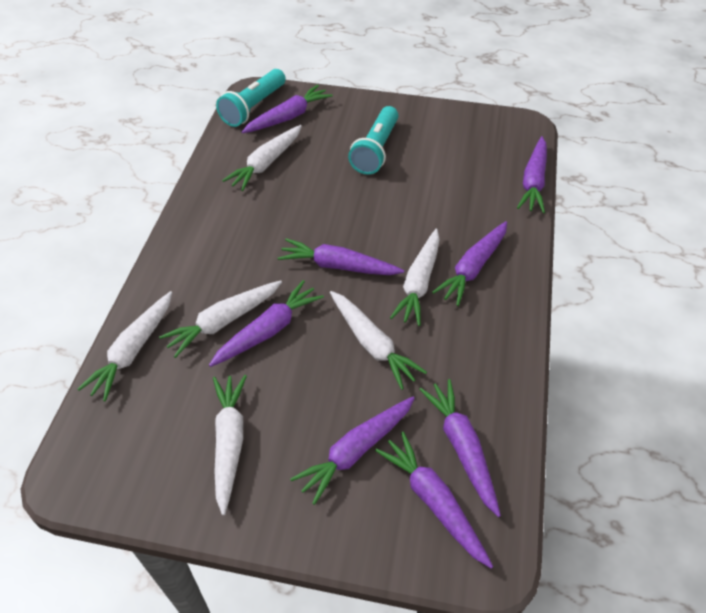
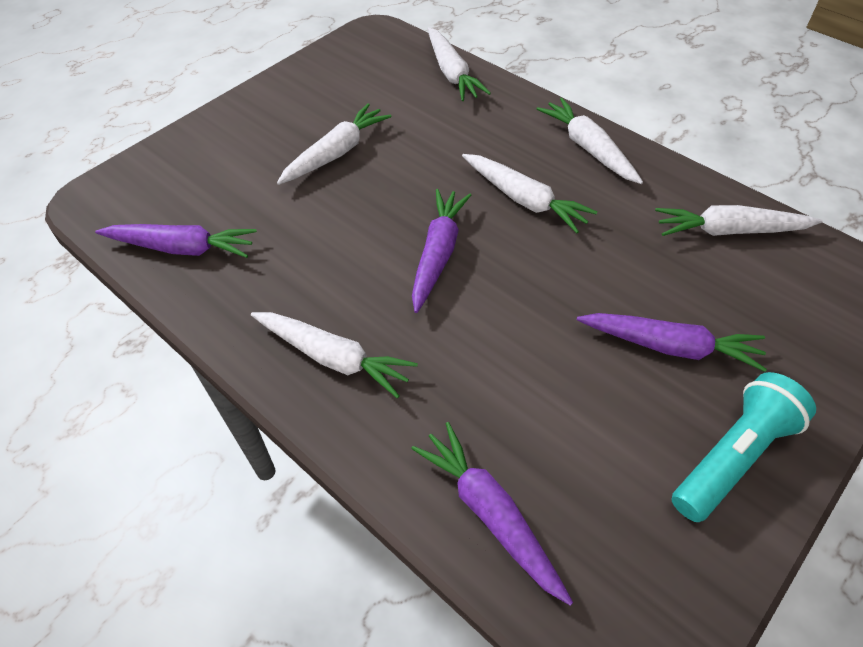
purple carrot: 8 -> 4
turquoise flashlight: 2 -> 1

